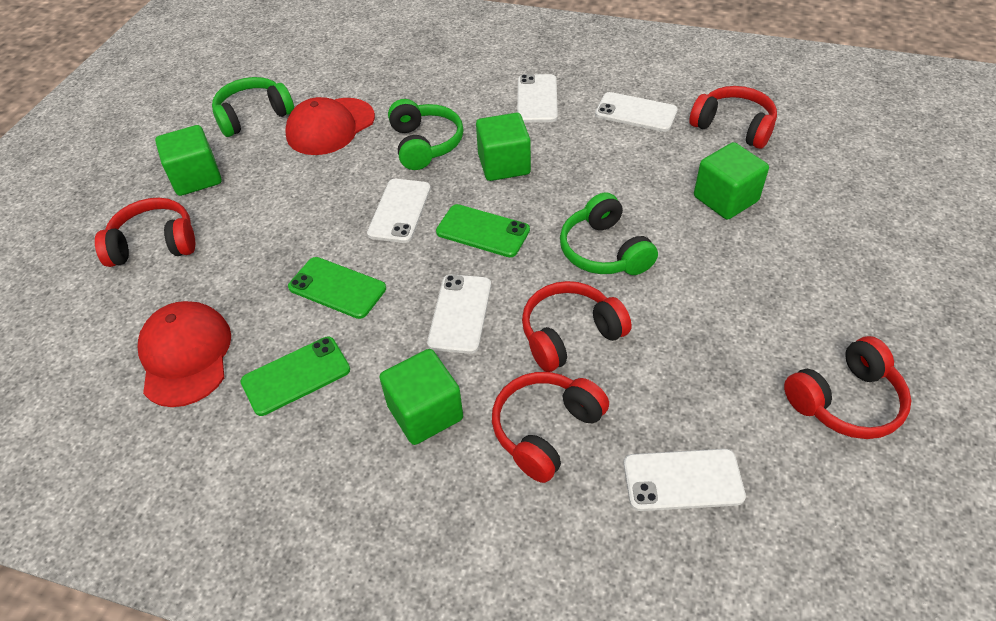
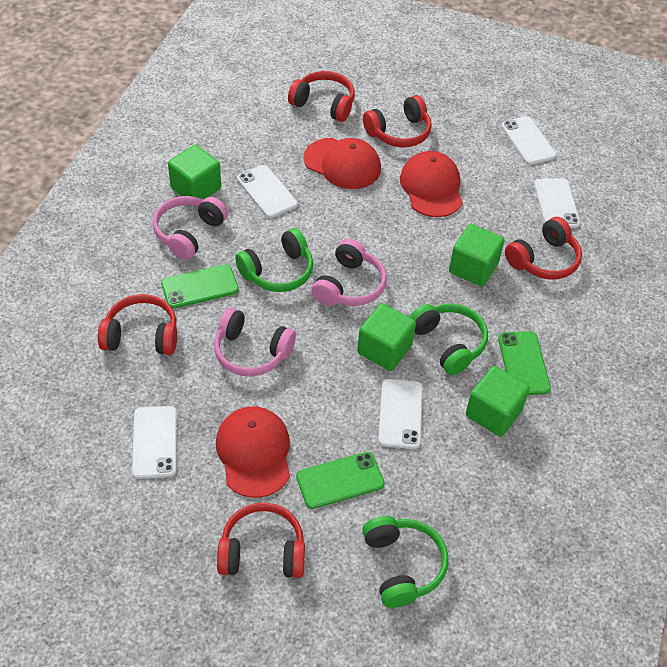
pink headphones: 0 -> 3
red cap: 2 -> 3

